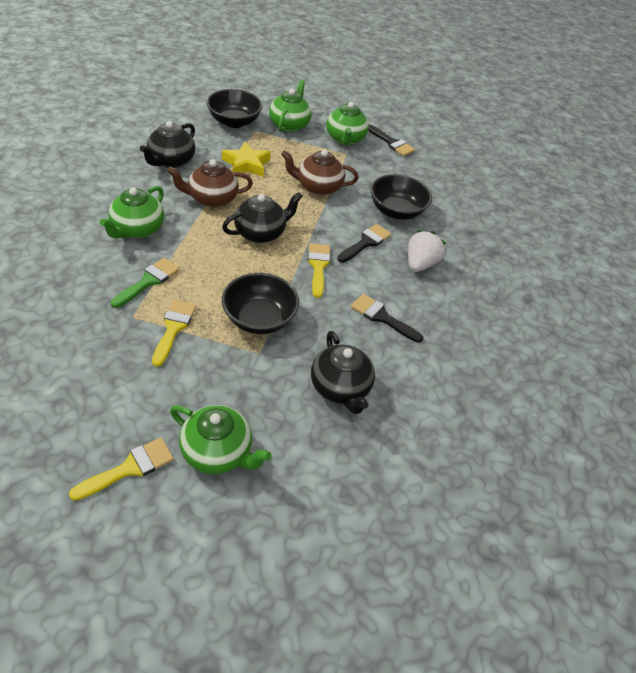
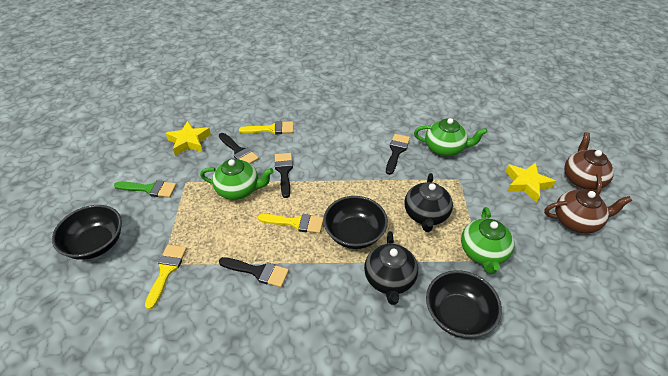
black brush: 3 -> 4
black teapot: 3 -> 2
green teapot: 4 -> 3
white strawberry: 1 -> 0
yellow star: 1 -> 2

